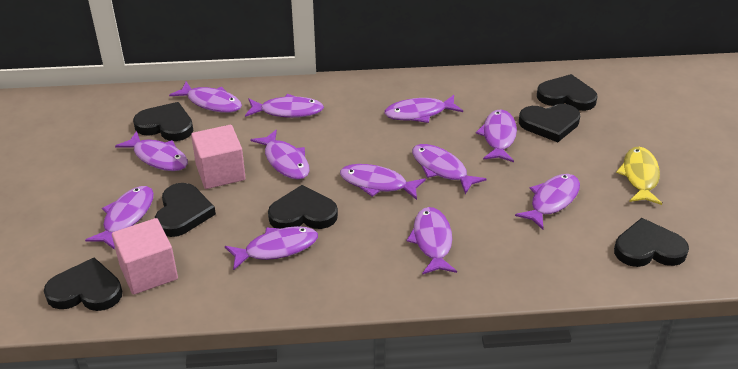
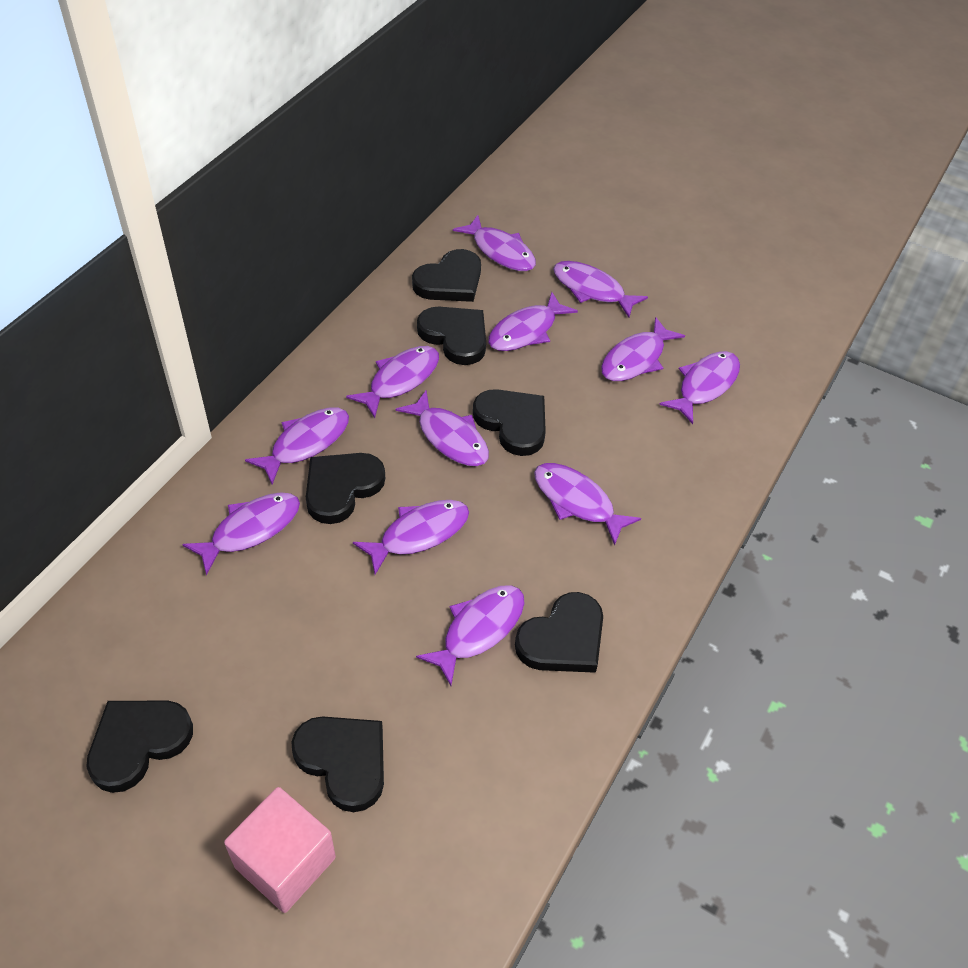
pink cube: 2 -> 1
yellow fish: 1 -> 0

